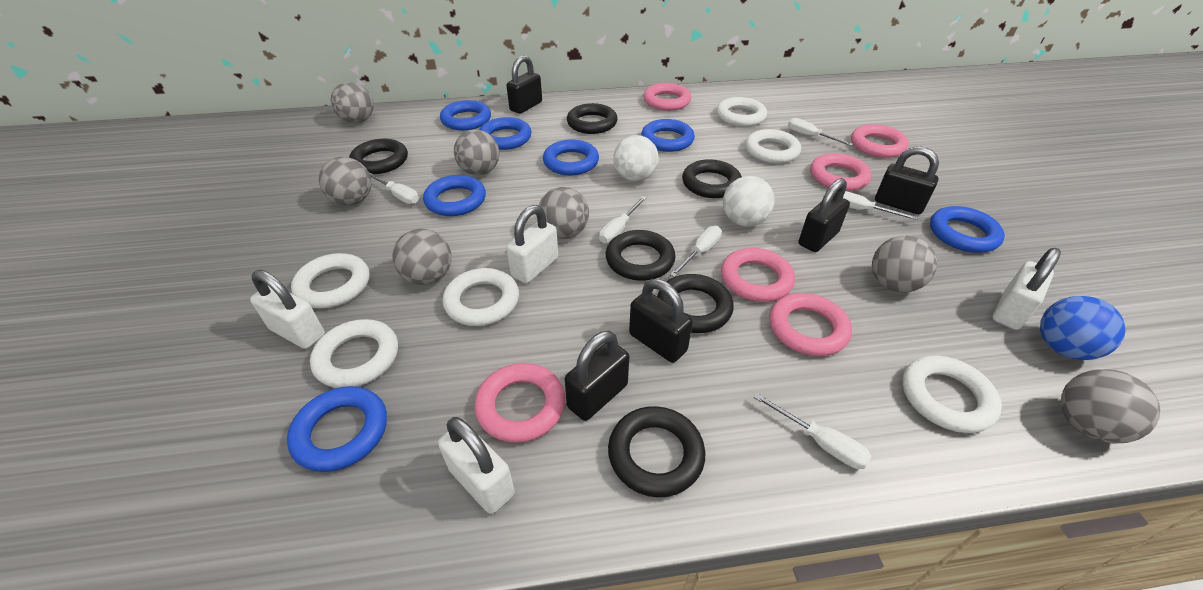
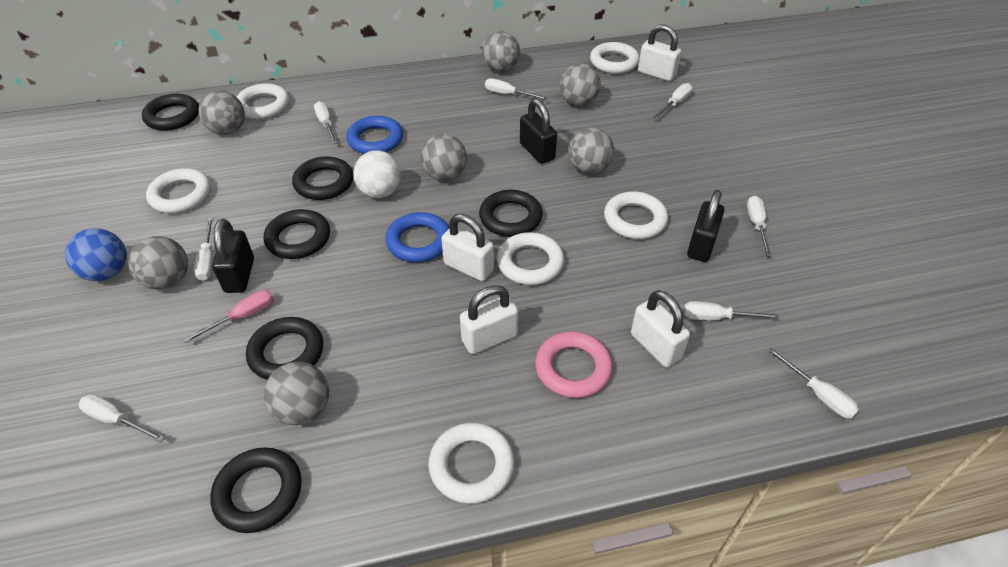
black padlock: 5 -> 3
blue ring: 7 -> 2
pink ring: 6 -> 1
pink screwdriver: 0 -> 1
white ball: 2 -> 1
white screwdriver: 6 -> 8

